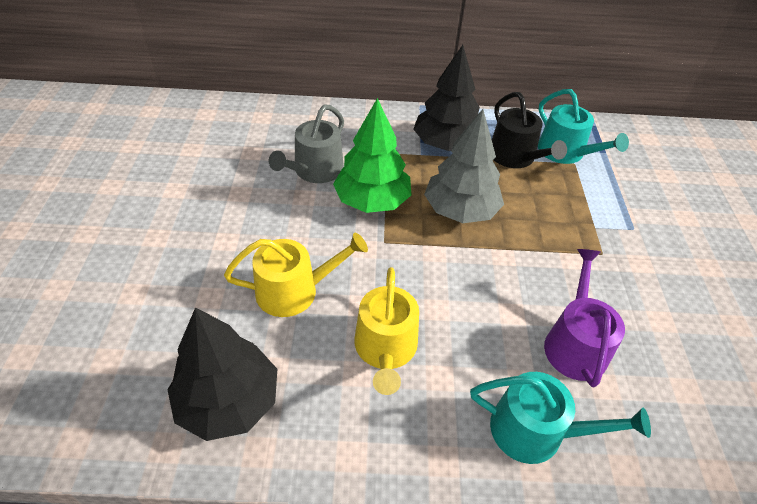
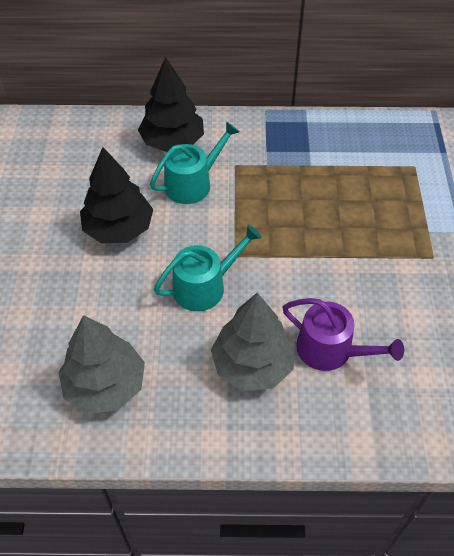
black watering can: 1 -> 0
green tree: 1 -> 0
grey tree: 1 -> 2
grey watering can: 1 -> 0
yellow watering can: 2 -> 0

